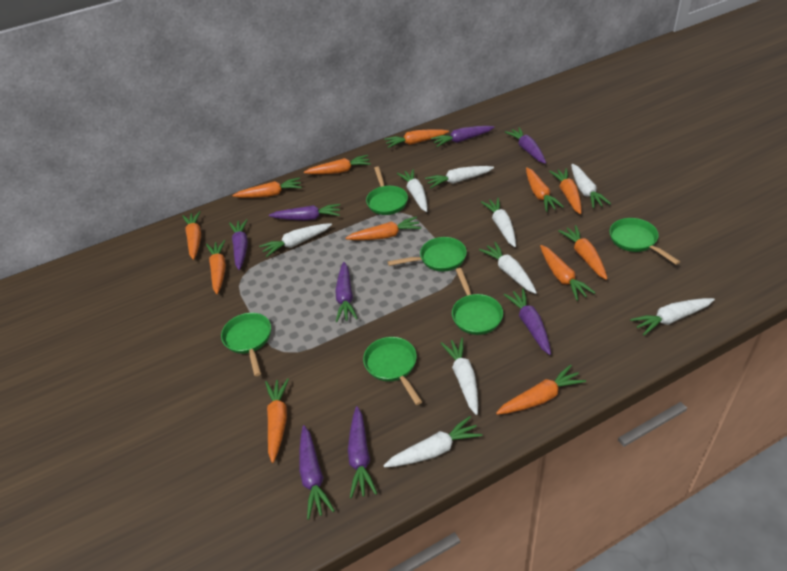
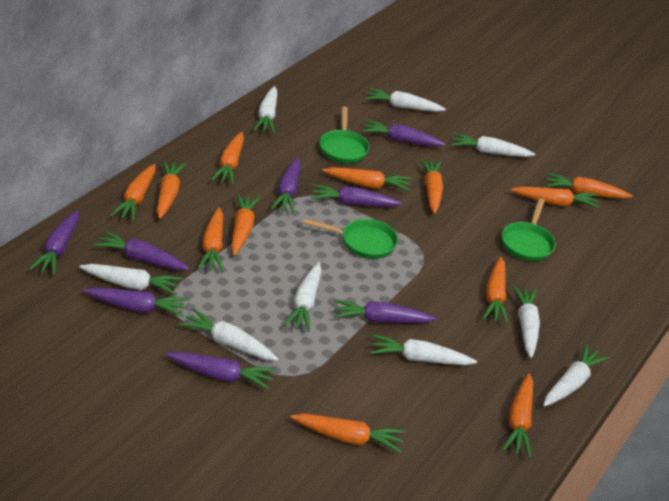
green pan: 6 -> 3

